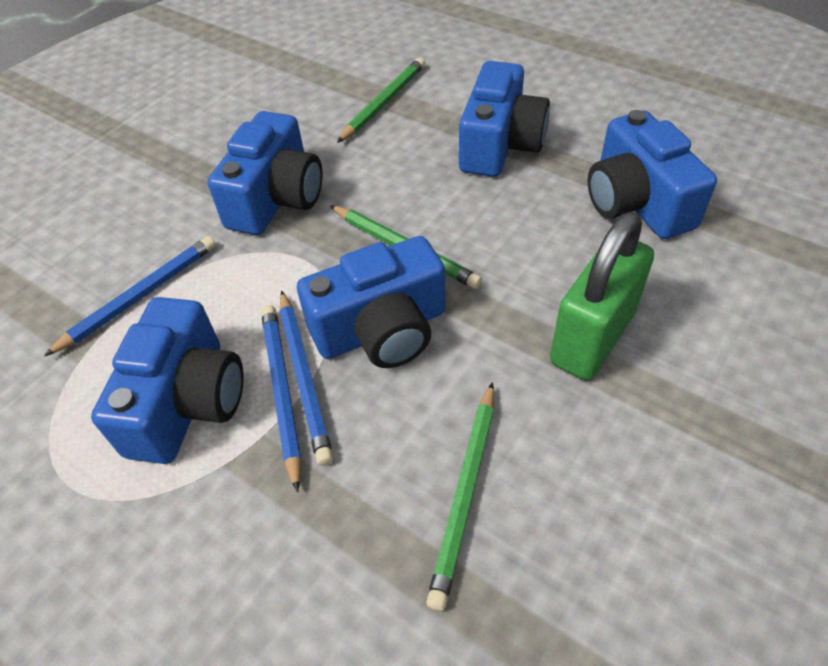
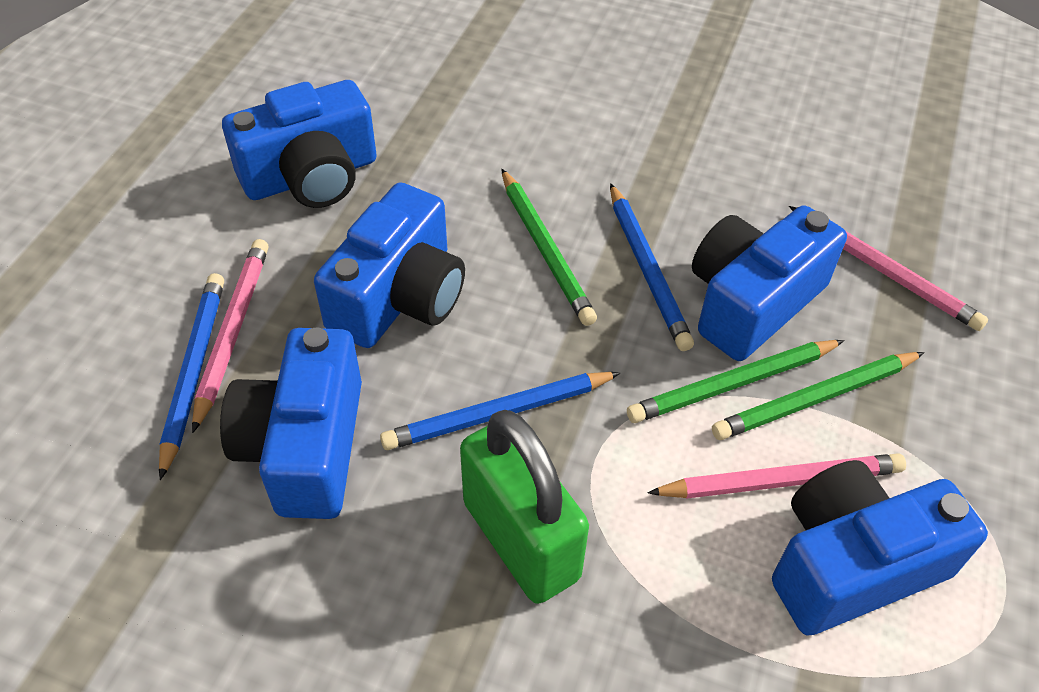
pink pencil: 0 -> 3

